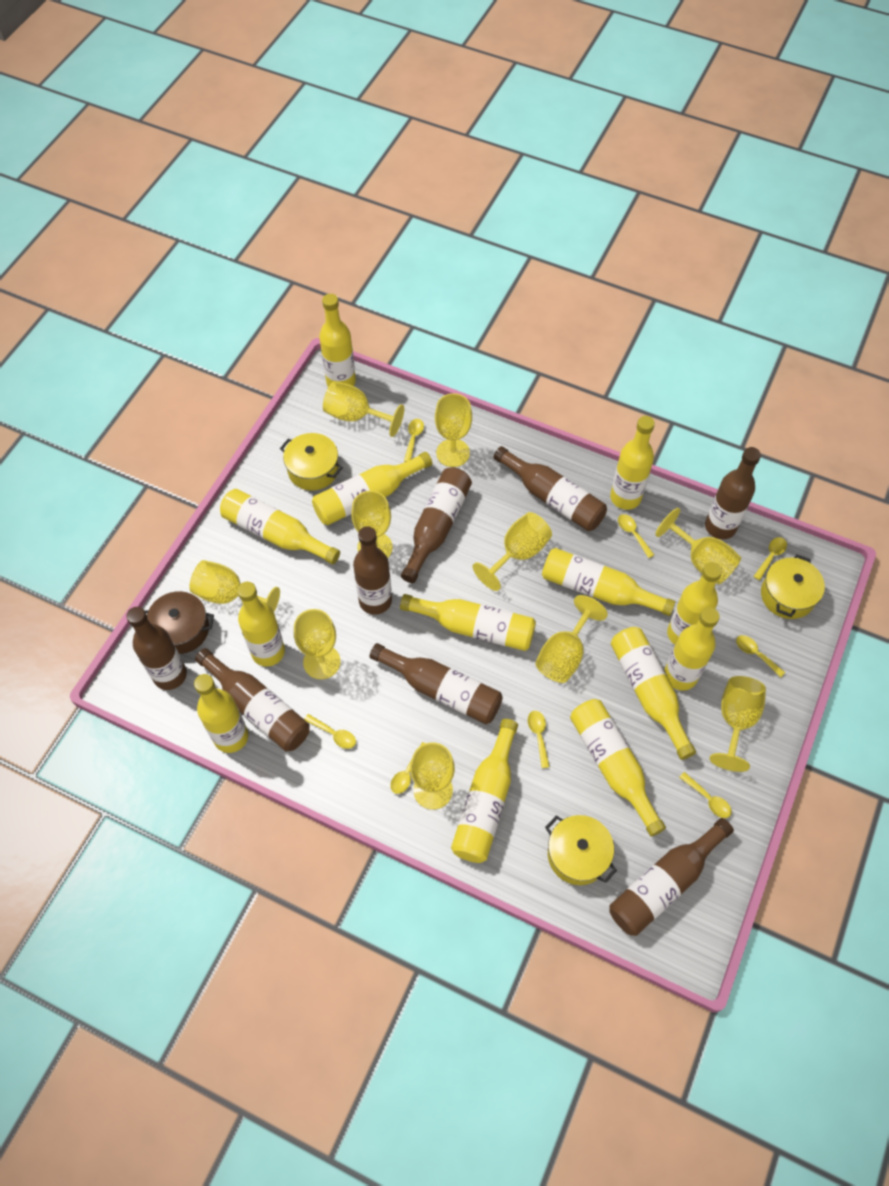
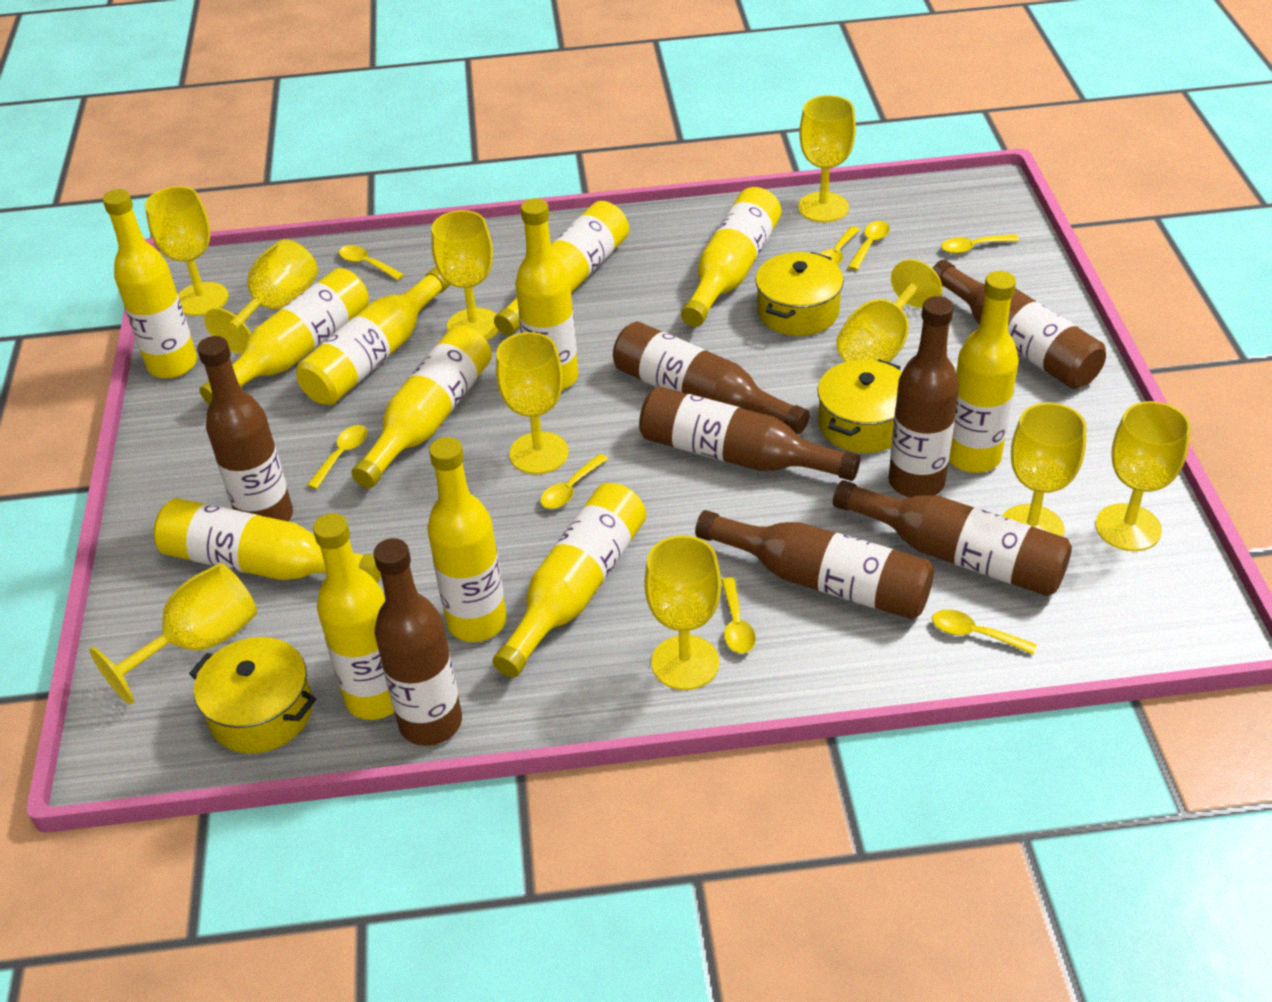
brown pot: 1 -> 0
yellow bottle: 13 -> 12

